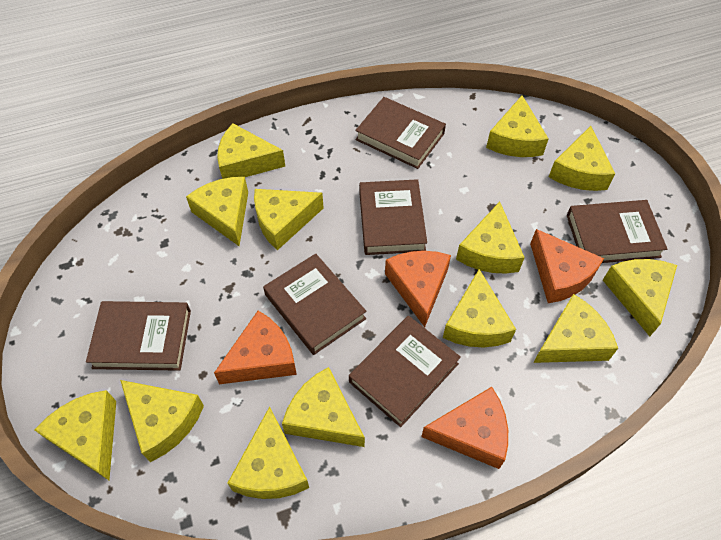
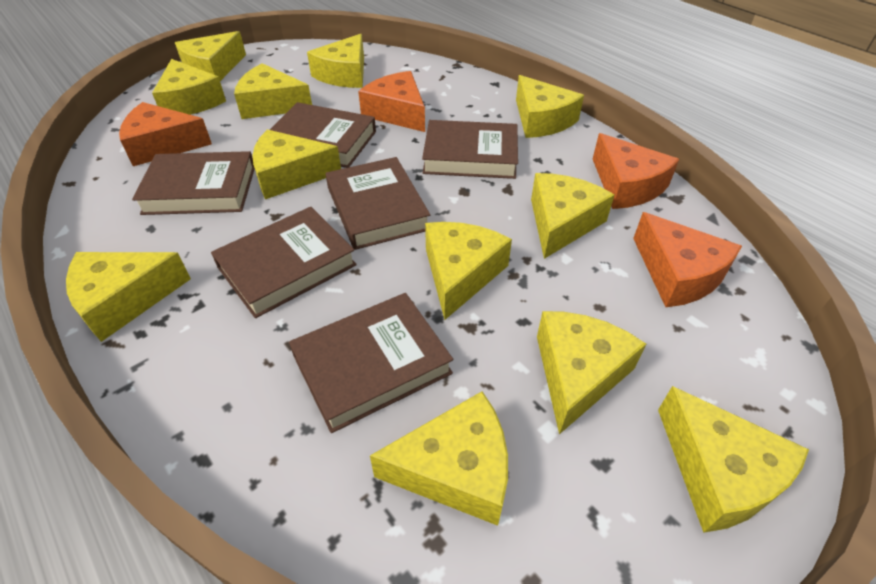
yellow cheese: 13 -> 12

